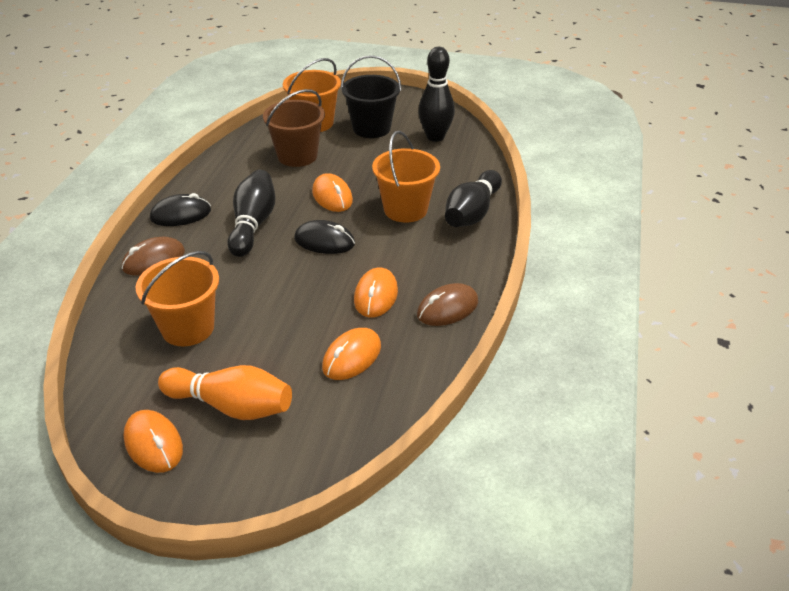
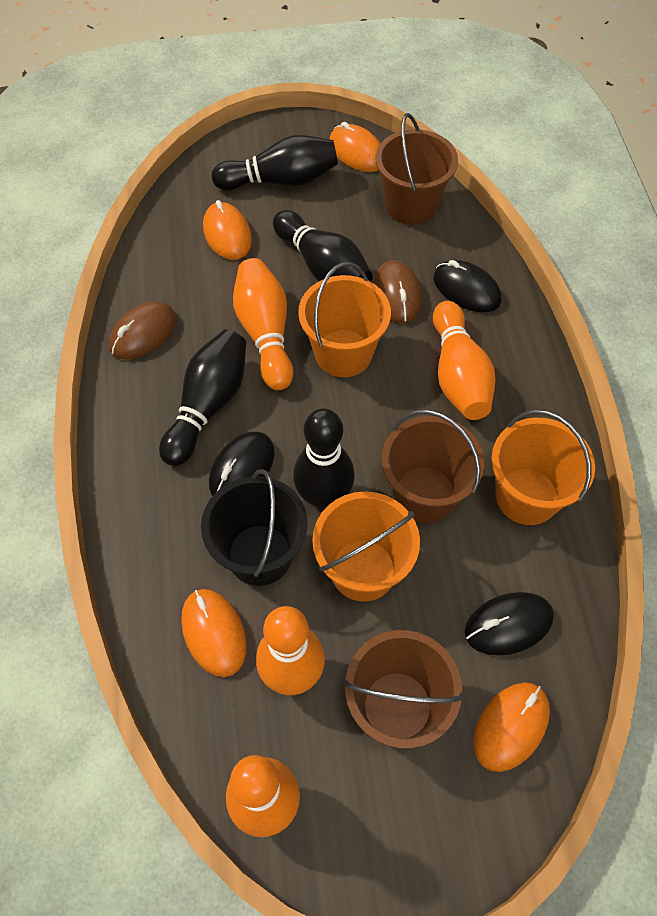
black bowling pin: 3 -> 4
black mouse: 2 -> 3
brown bucket: 1 -> 3
orange bowling pin: 1 -> 4

